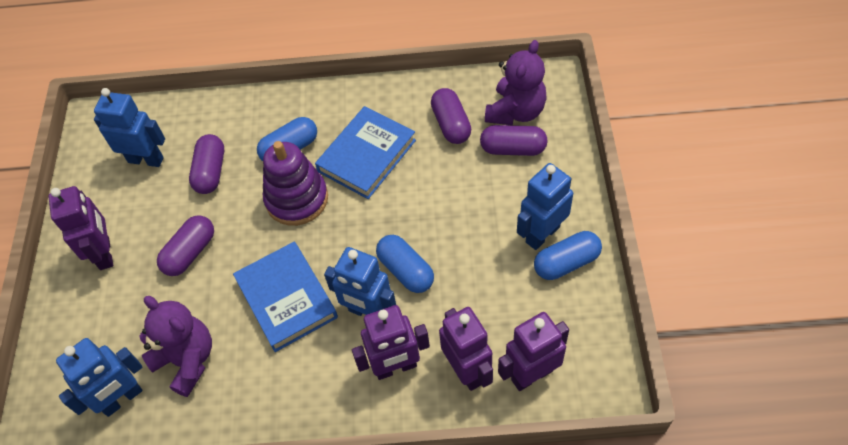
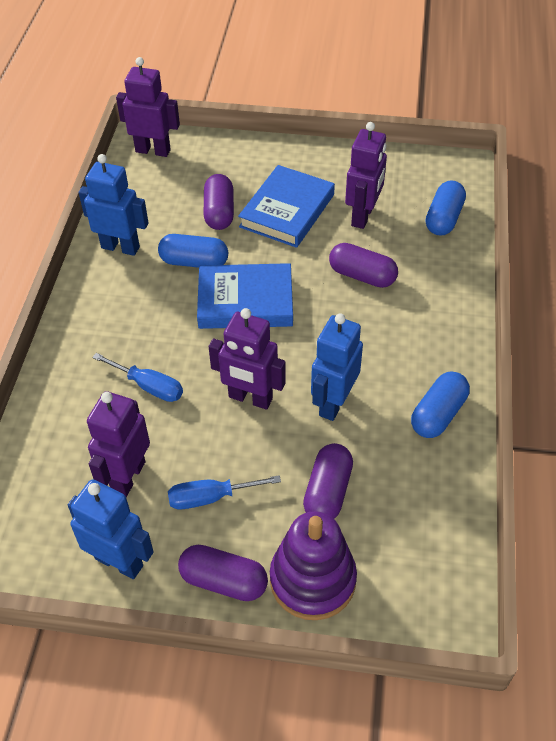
blue robot: 4 -> 3
blue screwdriver: 0 -> 2
purple teddy bear: 2 -> 0

